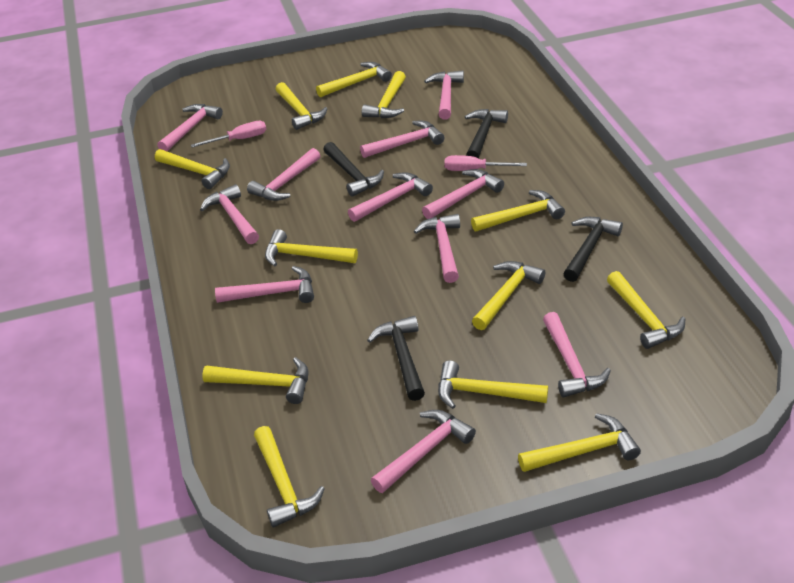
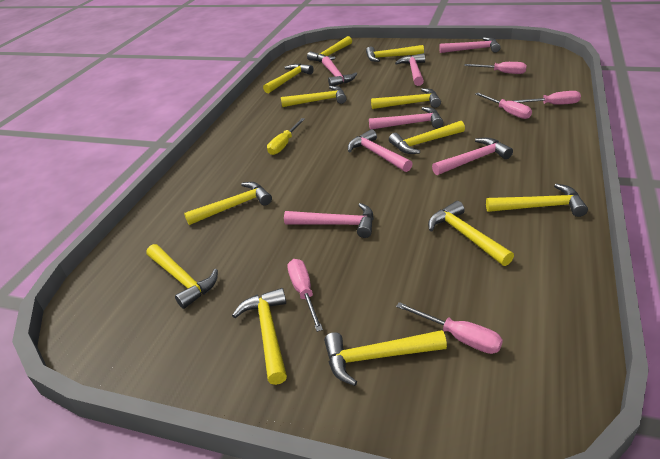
black hammer: 4 -> 0
pink hammer: 11 -> 7
pink screwdriver: 2 -> 5
yellow screwdriver: 0 -> 1

